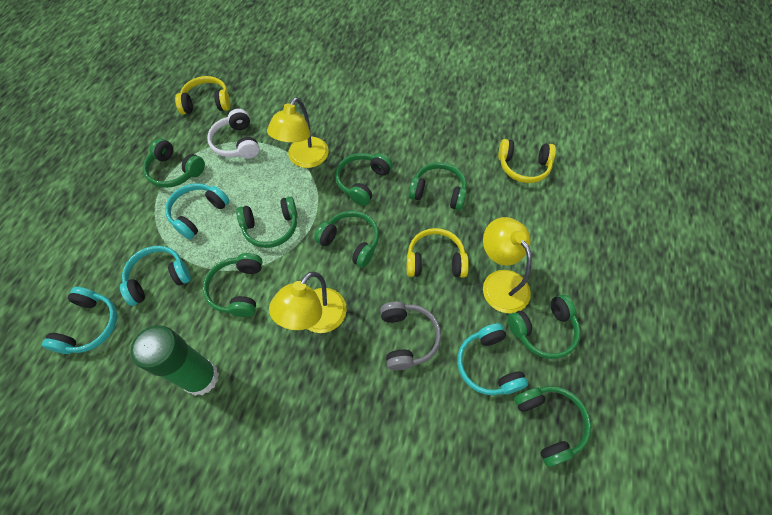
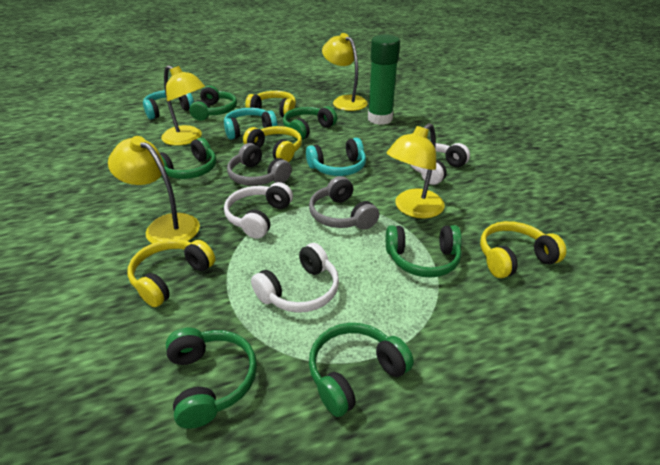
green headphones: 8 -> 6
grey headphones: 1 -> 2
turquoise headphones: 4 -> 3
white headphones: 1 -> 3
yellow headphones: 3 -> 4
yellow lamp: 3 -> 4

